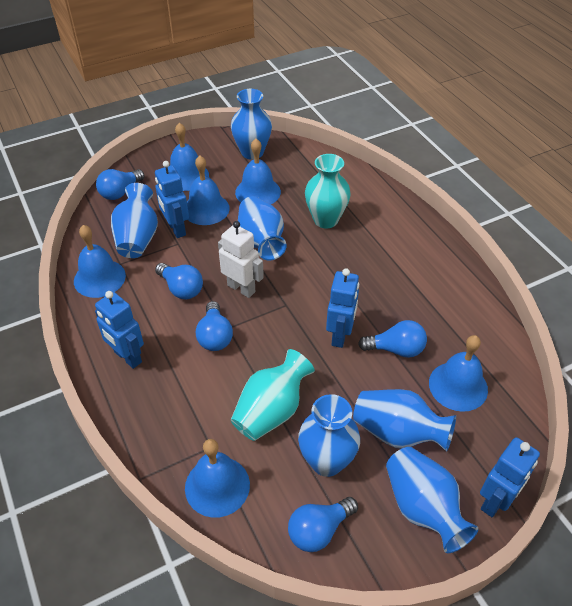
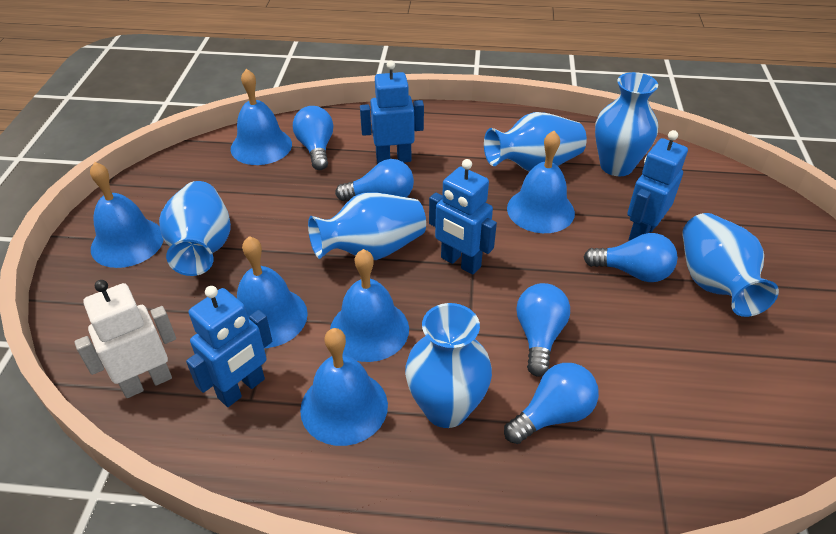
turquoise vase: 2 -> 0

